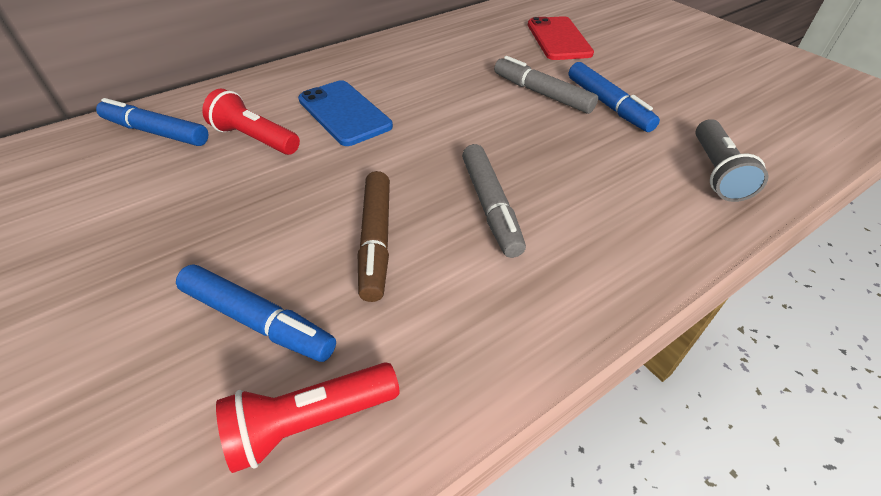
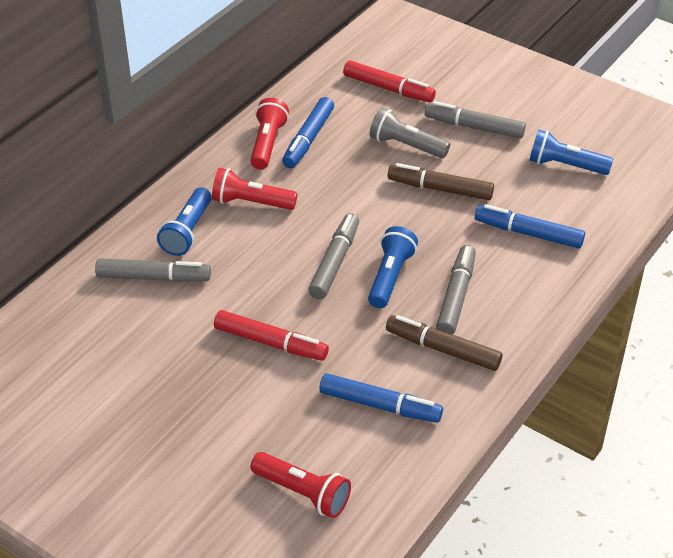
blue flashlight: 0 -> 3
blue phone: 1 -> 0
brown marker: 1 -> 2
grey marker: 2 -> 4
red flashlight: 2 -> 3
red marker: 0 -> 2
red phone: 1 -> 0

